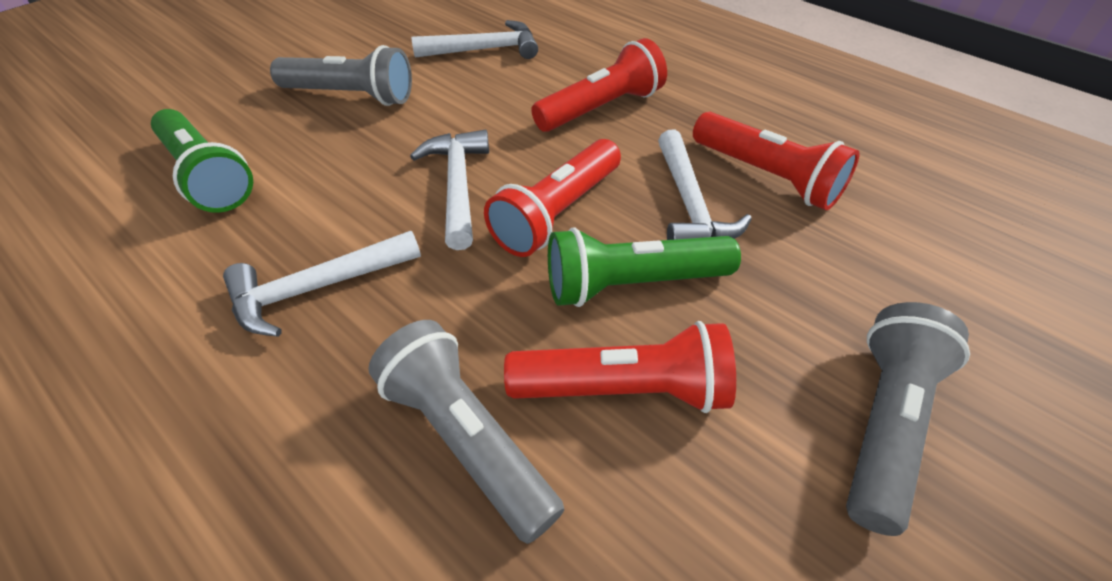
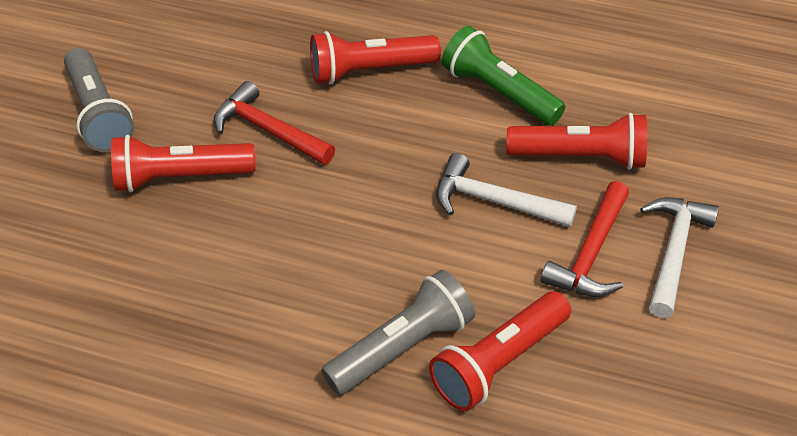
green flashlight: 2 -> 1
grey flashlight: 3 -> 2
red hammer: 0 -> 2
white hammer: 4 -> 2

